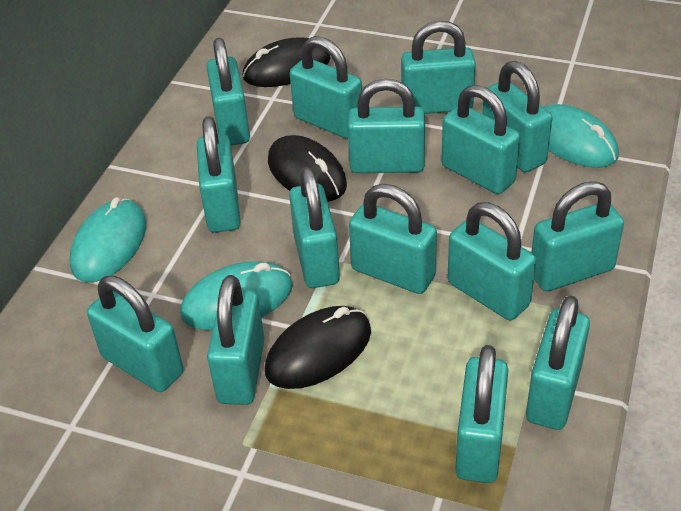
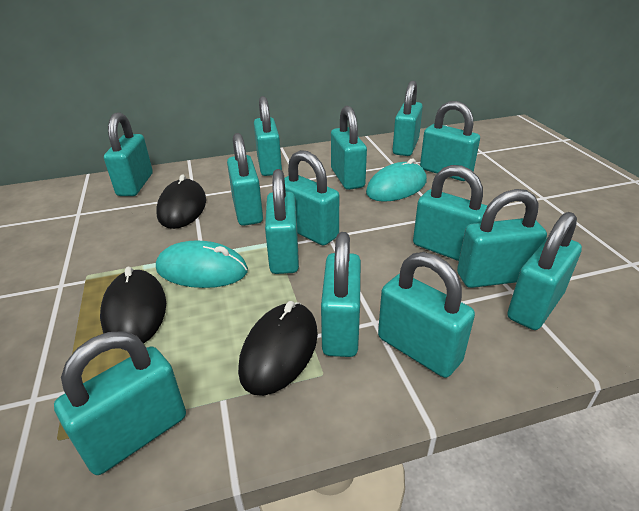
turquoise mouse: 3 -> 2
turquoise padlock: 15 -> 14

